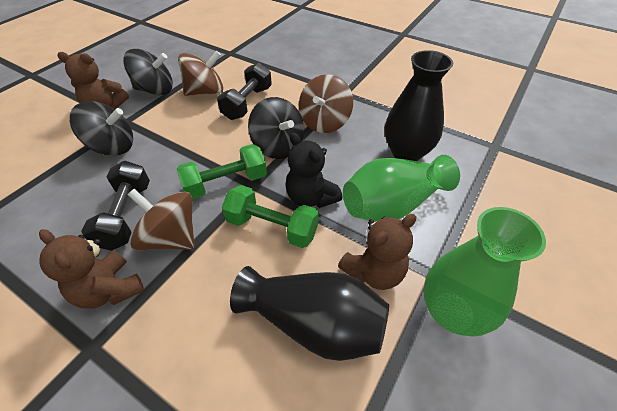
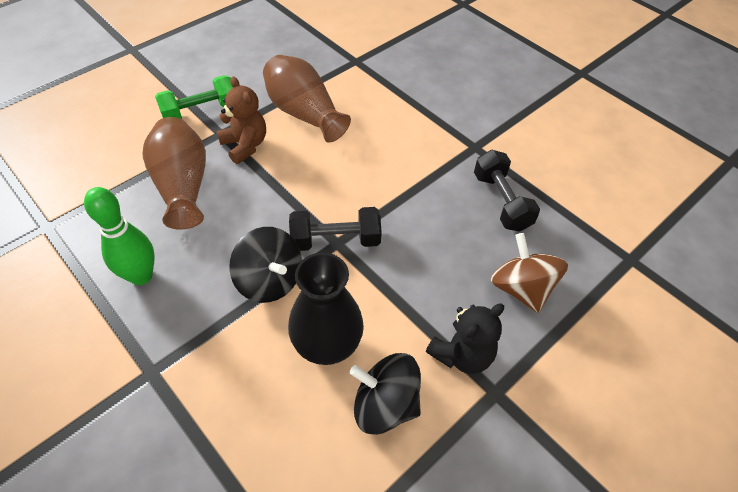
black spinning top: 3 -> 2
black vase: 2 -> 1
brown spinning top: 3 -> 1
brown teddy bear: 3 -> 1
brown vase: 0 -> 2
green bowling pin: 0 -> 1
green dumbbell: 2 -> 1
green vase: 2 -> 0

